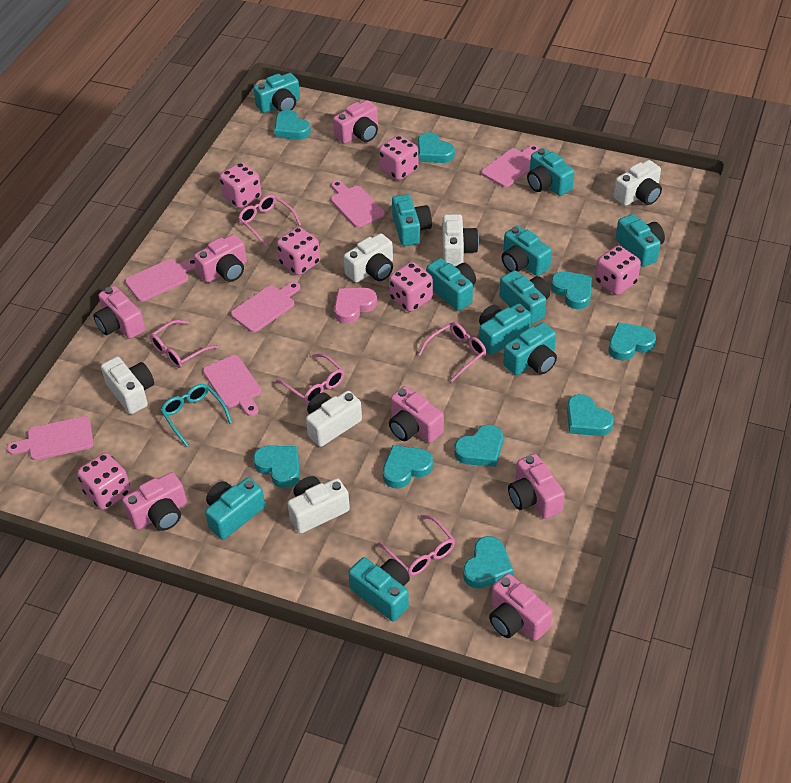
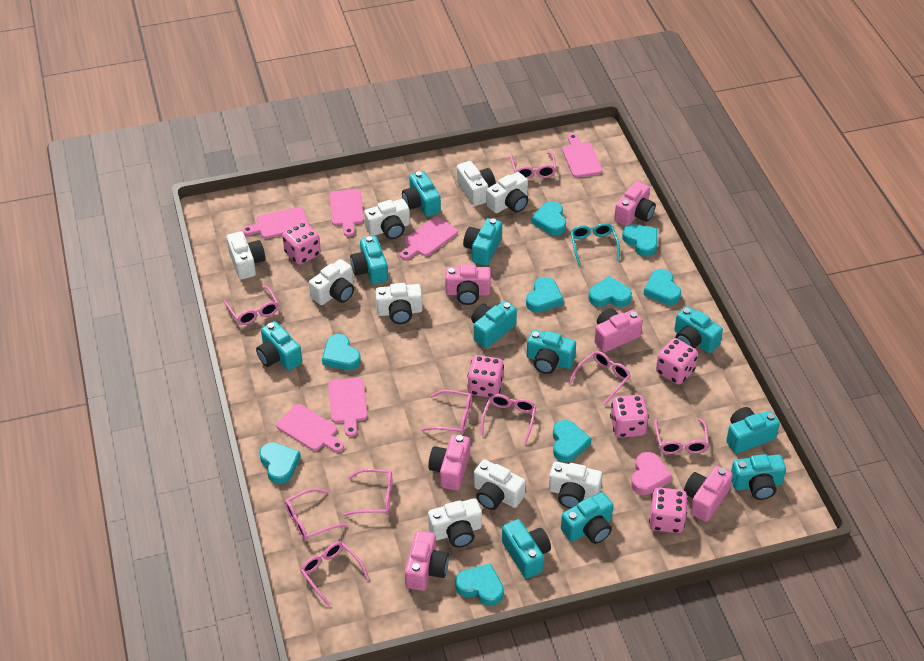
pink camera: 7 -> 6
pink dice: 6 -> 5
pink glasses: 5 -> 9
white camera: 6 -> 9

